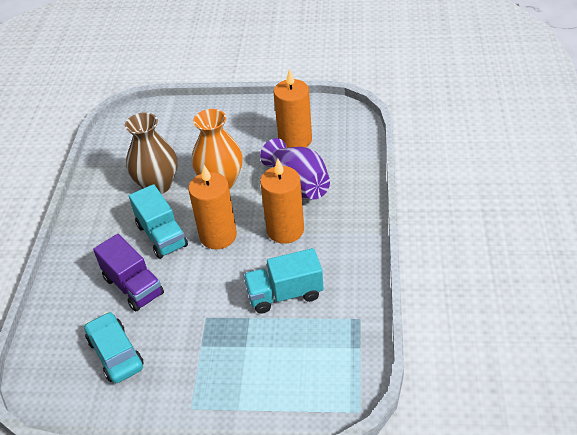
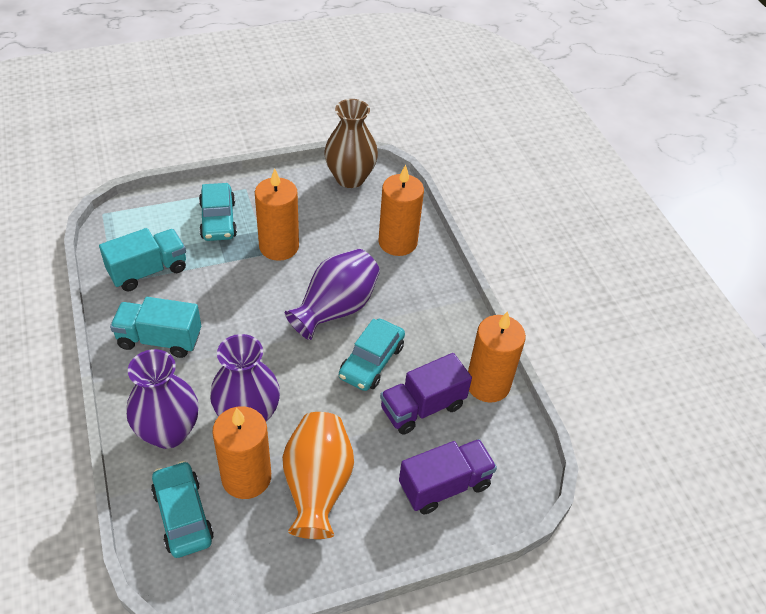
orange candle: 3 -> 4
purple truck: 1 -> 2
purple vase: 1 -> 3
turquoise car: 1 -> 3

